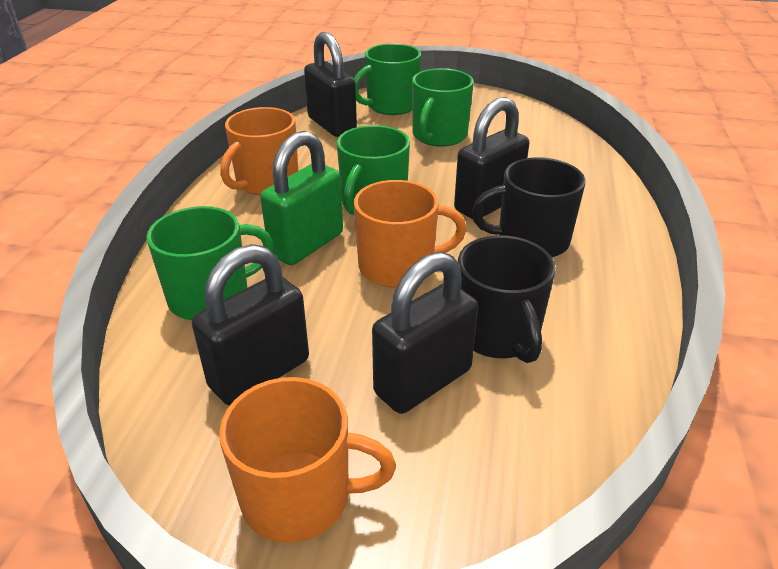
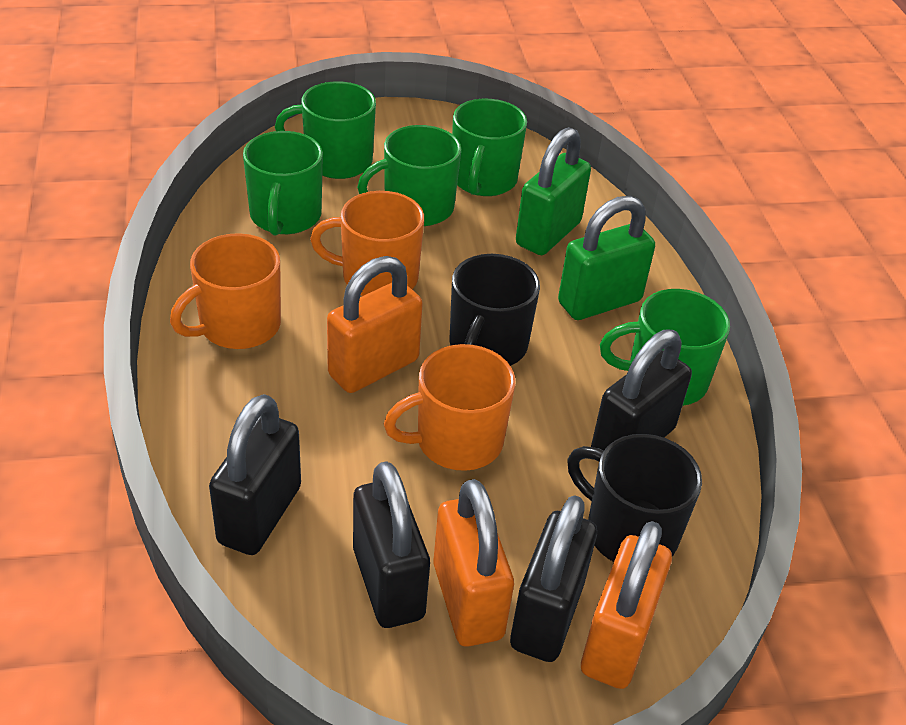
green mug: 4 -> 5
green padlock: 1 -> 2
orange padlock: 0 -> 3

